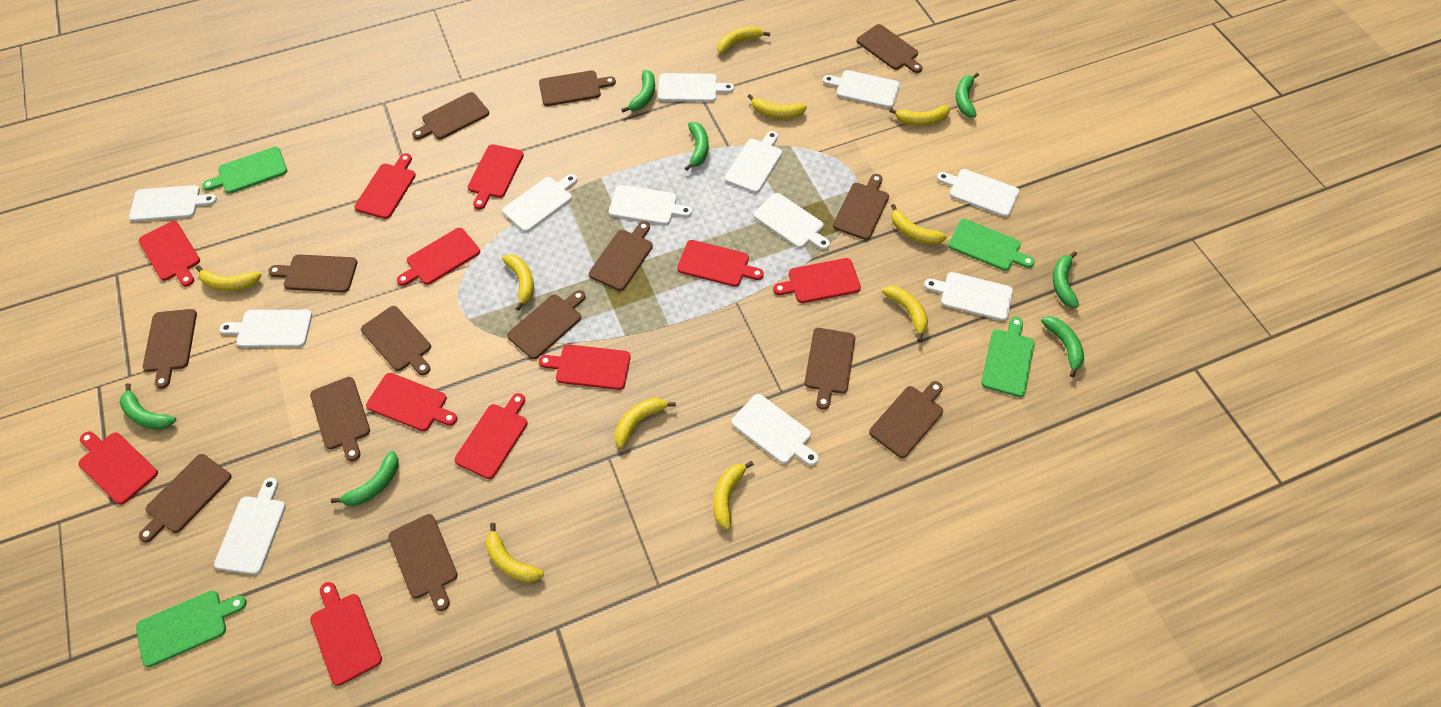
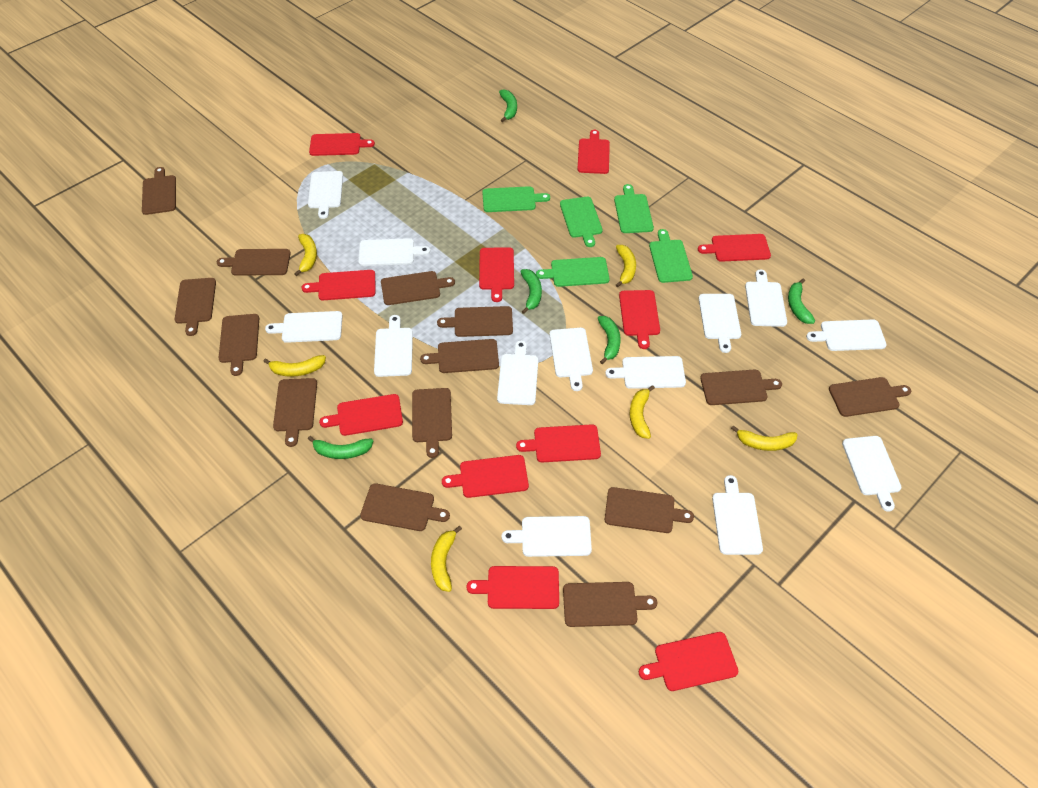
green banana: 7 -> 5
green cutting board: 4 -> 5
white cutting board: 12 -> 13
yellow banana: 10 -> 6

